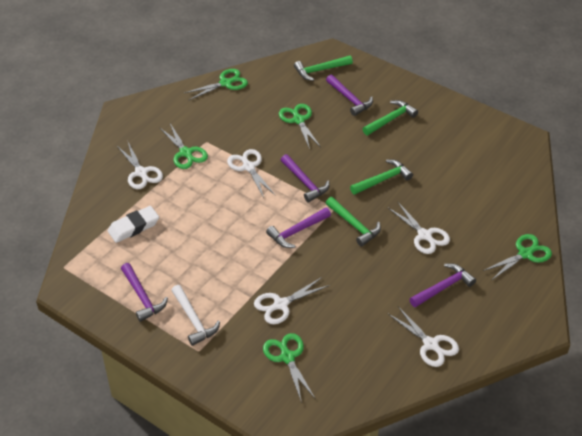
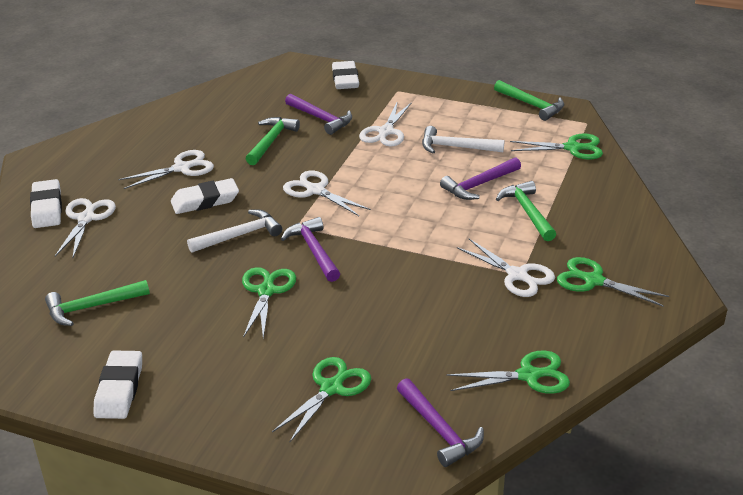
purple hammer: 5 -> 4
white eraser: 1 -> 4
white hammer: 1 -> 2

